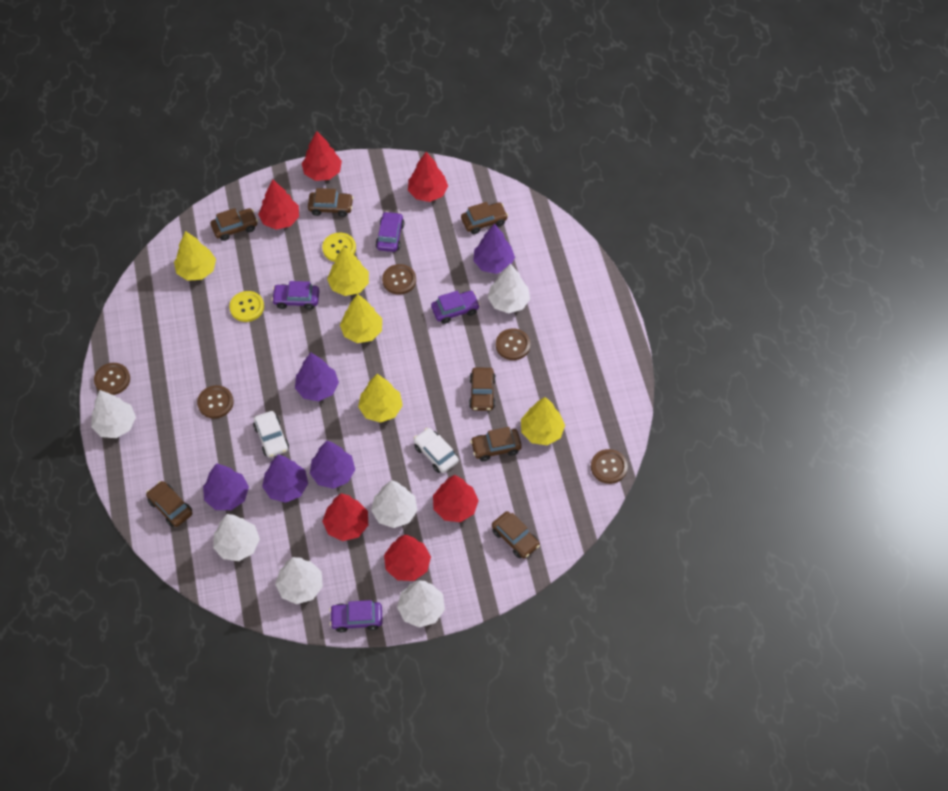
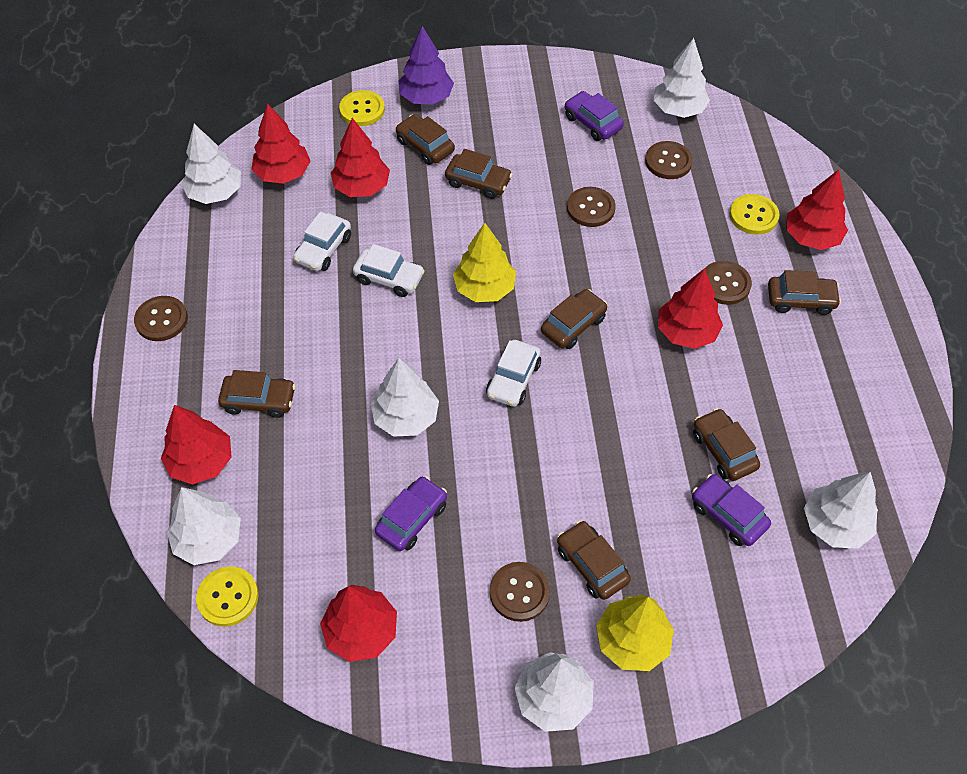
purple car: 4 -> 3
purple tree: 5 -> 1
white car: 2 -> 3
yellow button: 2 -> 3
yellow tree: 5 -> 2

